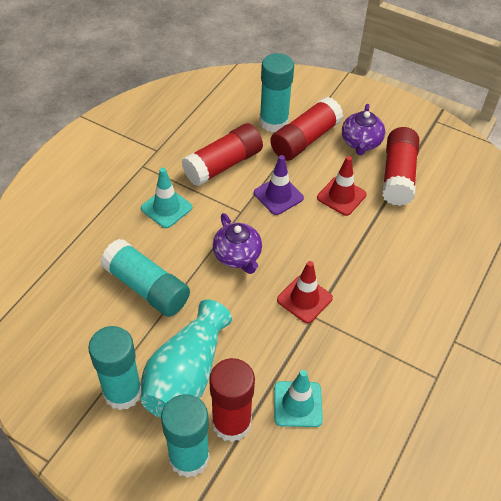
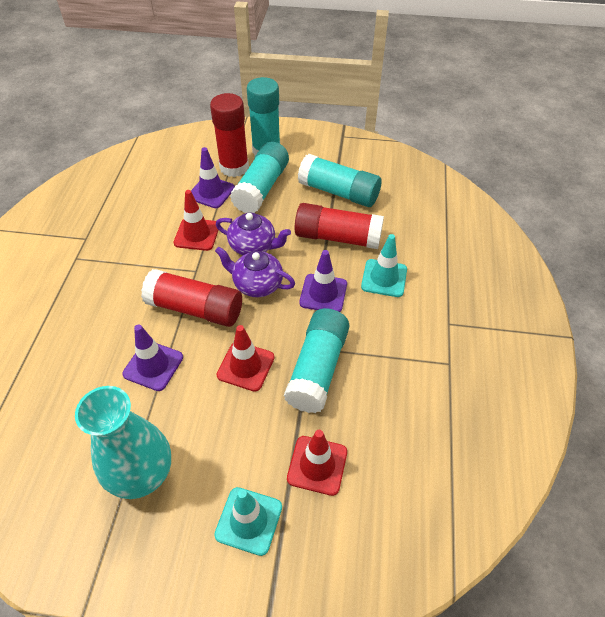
purple traffic cone: 1 -> 3
red glue stick: 4 -> 3
red traffic cone: 2 -> 3

